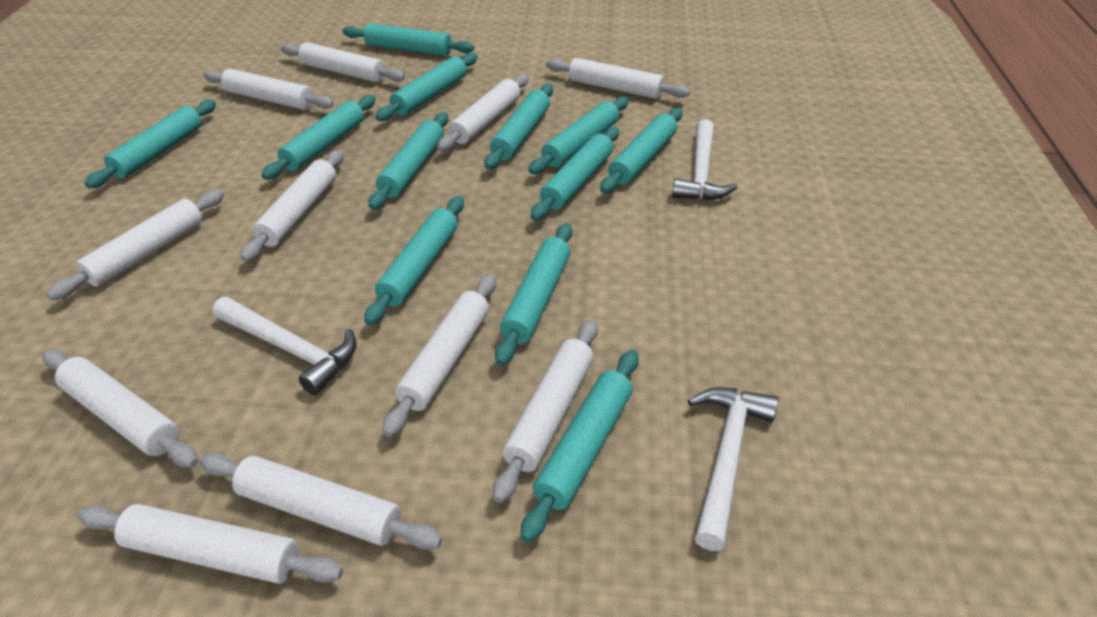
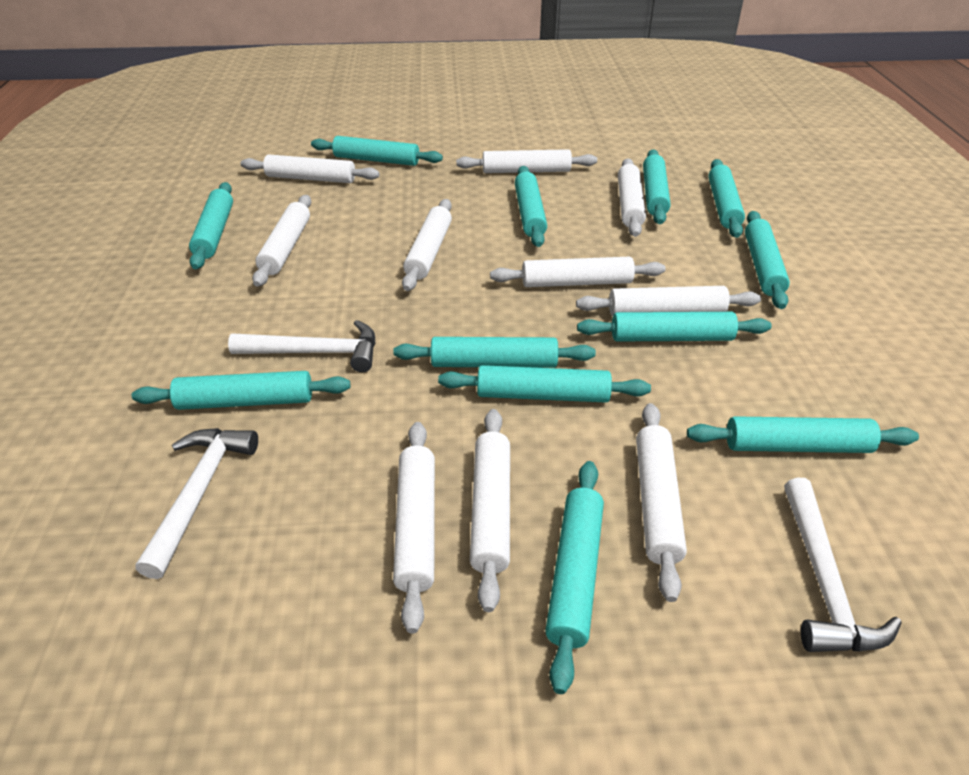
white rolling pin: 11 -> 10

